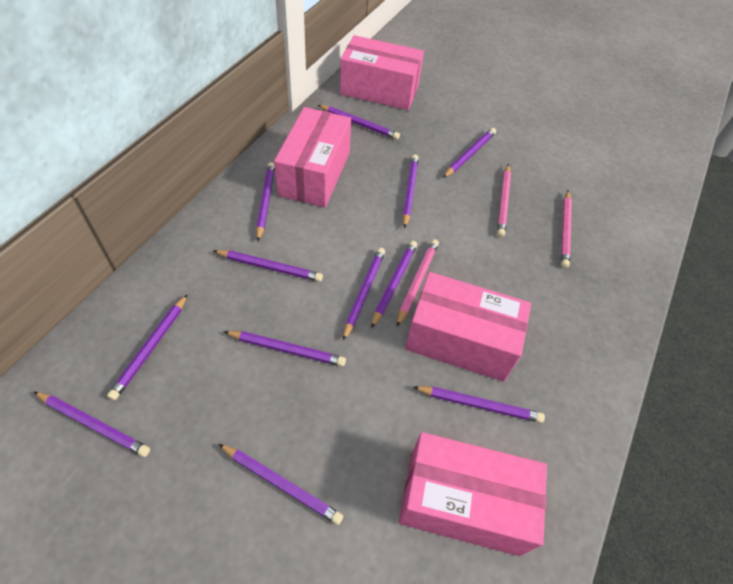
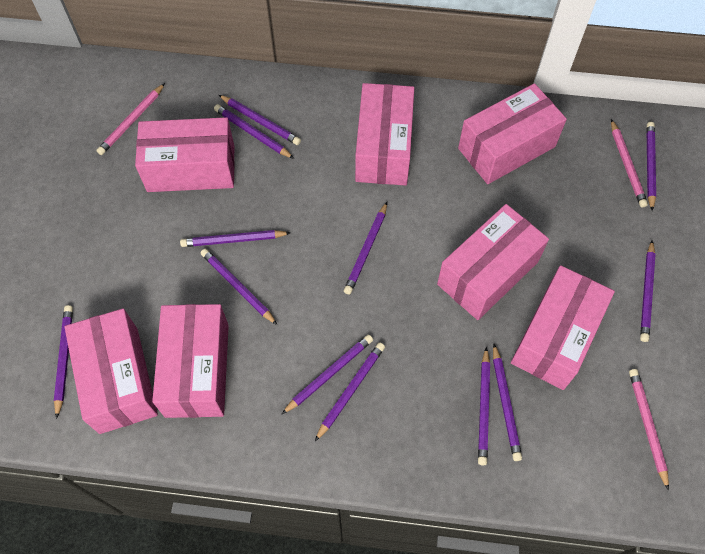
pink box: 4 -> 7

